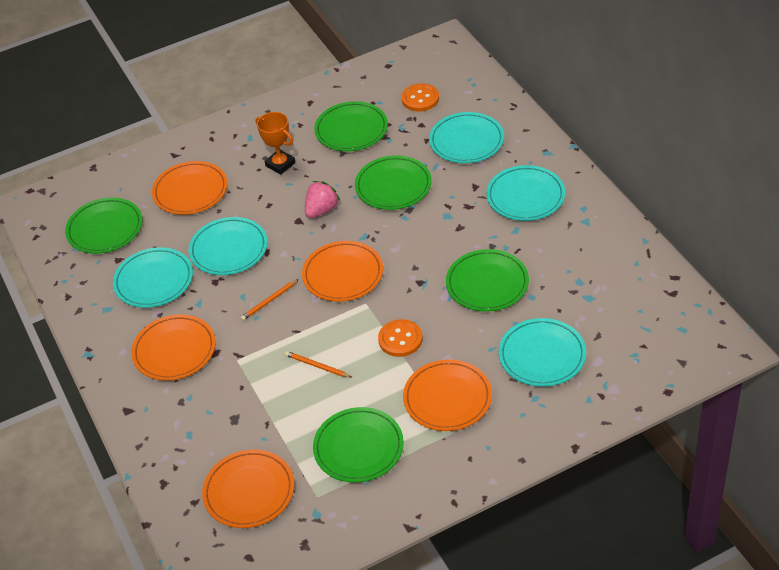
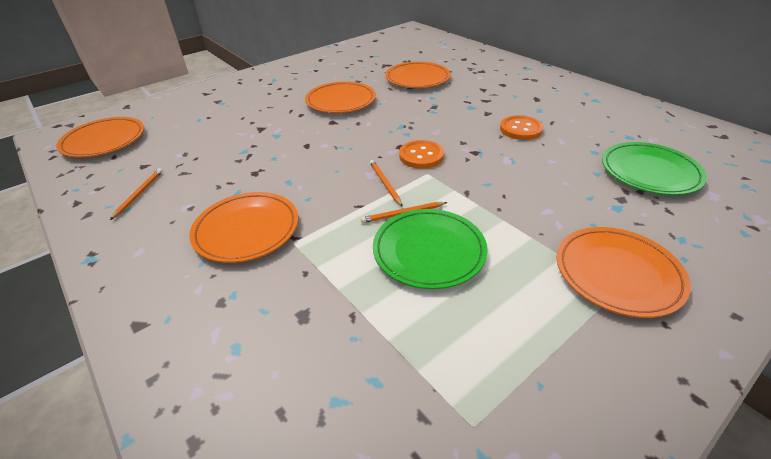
green plate: 5 -> 2
orange pencil: 2 -> 3
orange trophy: 1 -> 0
pink strawberry: 1 -> 0
turquoise plate: 5 -> 0

